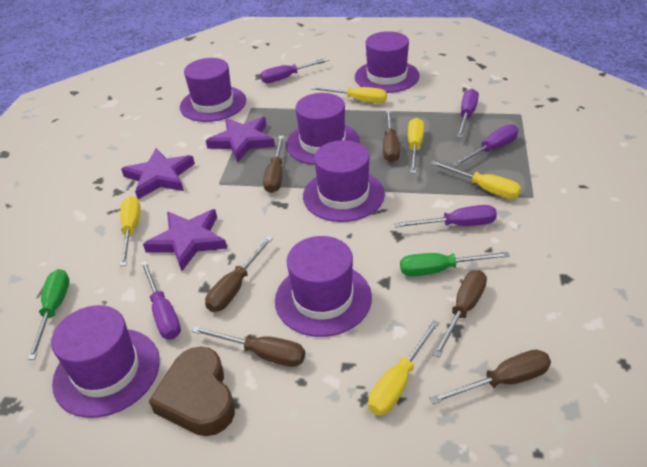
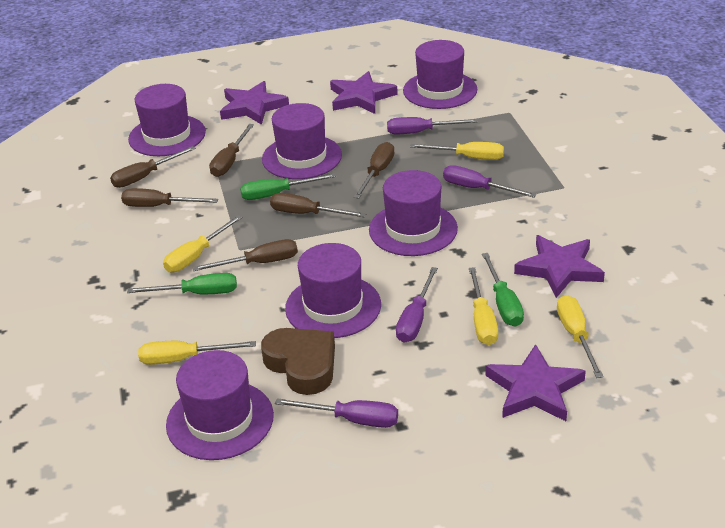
green screwdriver: 2 -> 3
purple screwdriver: 5 -> 4
purple star: 3 -> 4

